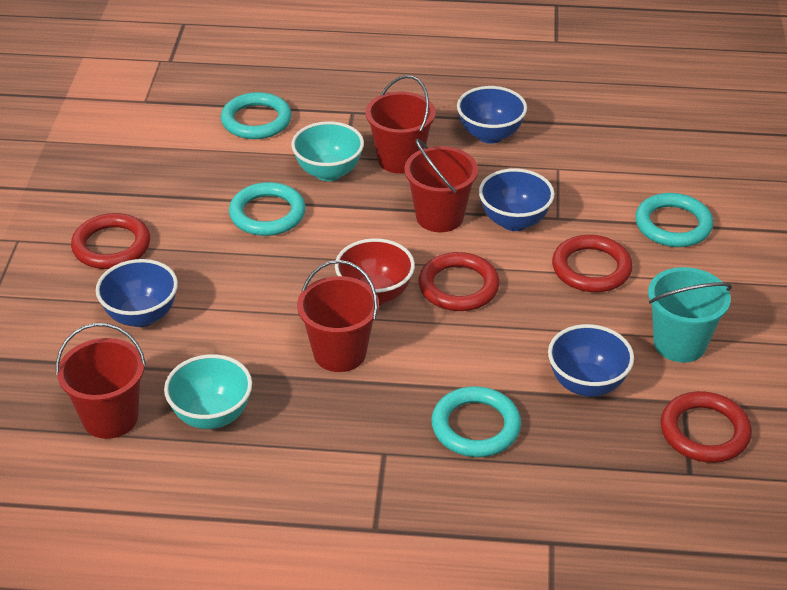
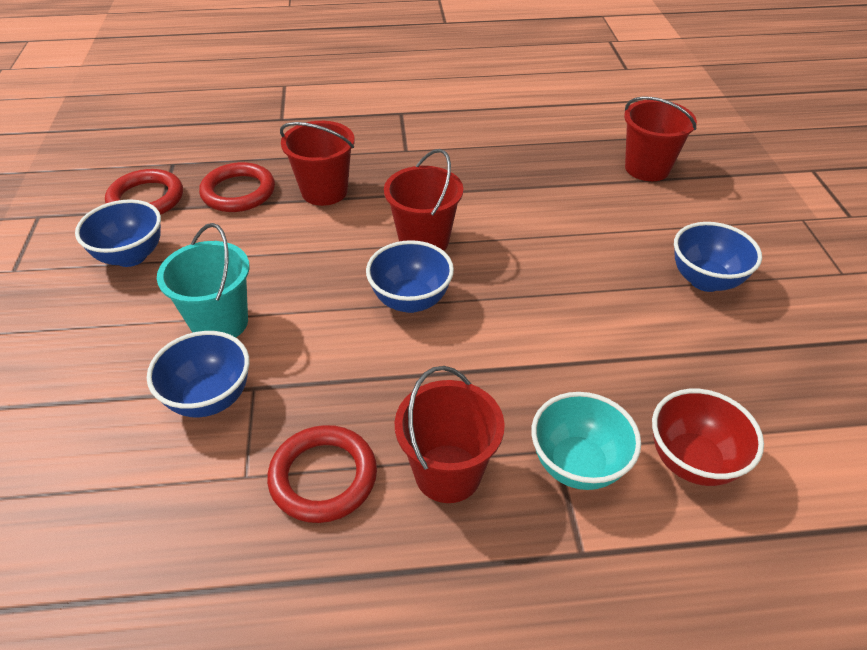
red ring: 4 -> 3
turquoise bowl: 2 -> 1
turquoise ring: 4 -> 0

